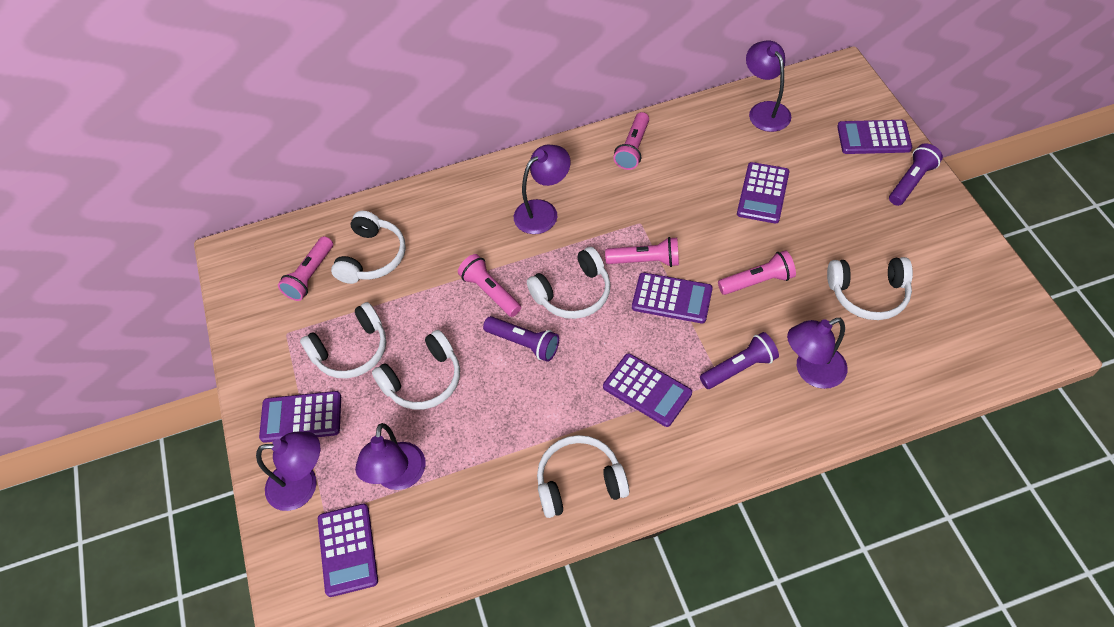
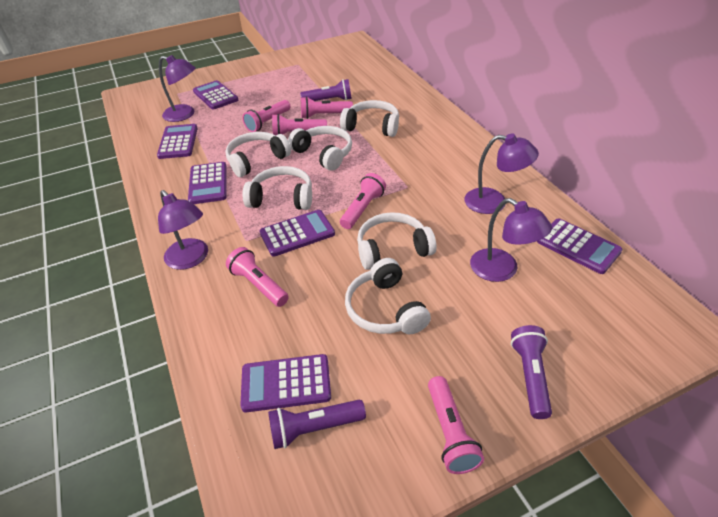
pink flashlight: 5 -> 6
purple lamp: 5 -> 4

